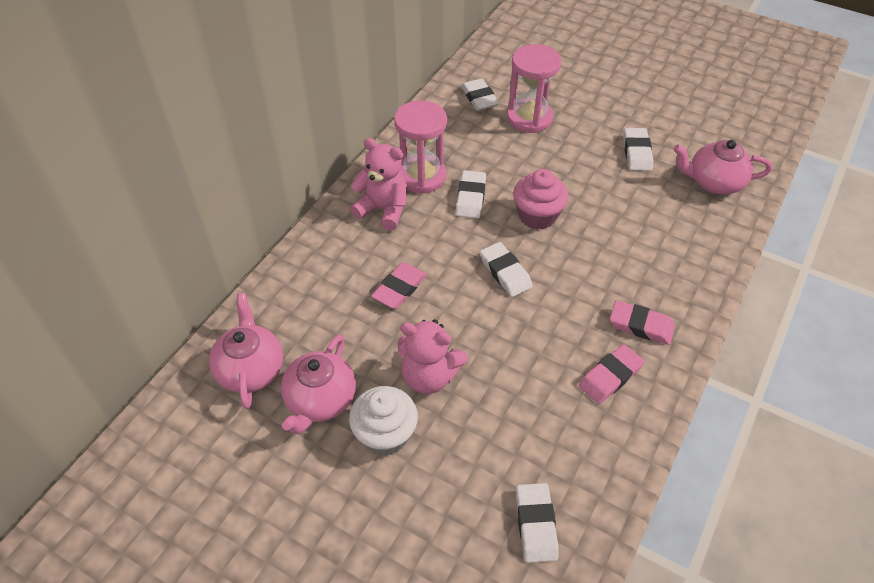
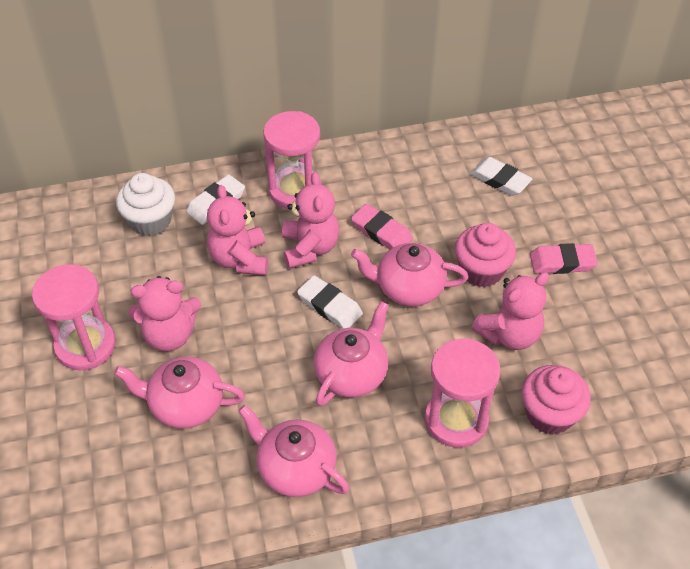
pink cupcake: 1 -> 2
pink eraser: 3 -> 2
pink hourglass: 2 -> 3
pink teapot: 3 -> 4
pink teddy bear: 2 -> 4
white eraser: 5 -> 3

